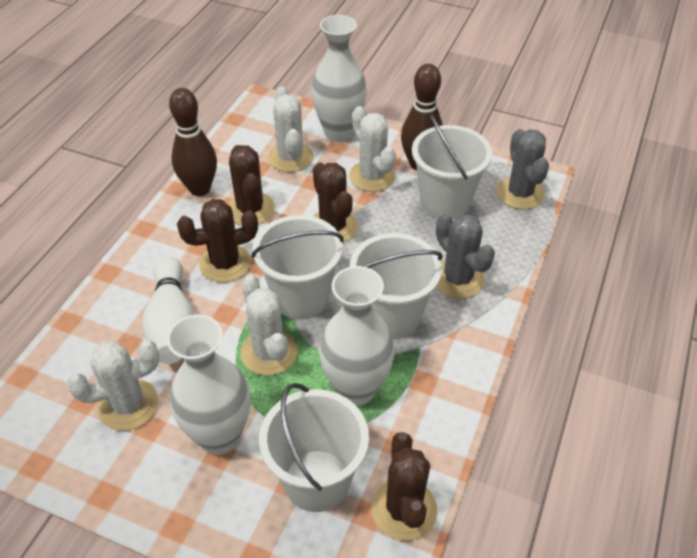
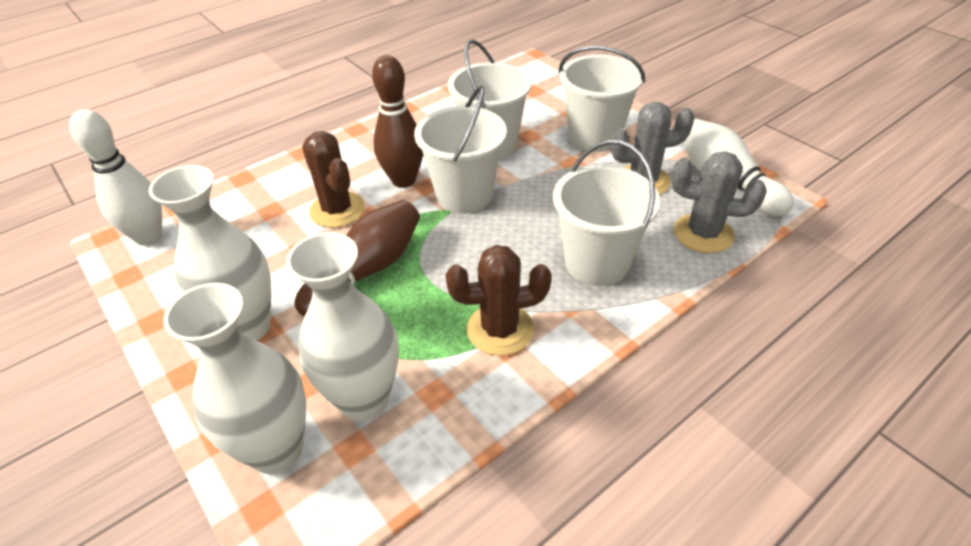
brown cactus: 4 -> 2
white bowling pin: 1 -> 2
white cactus: 4 -> 0

